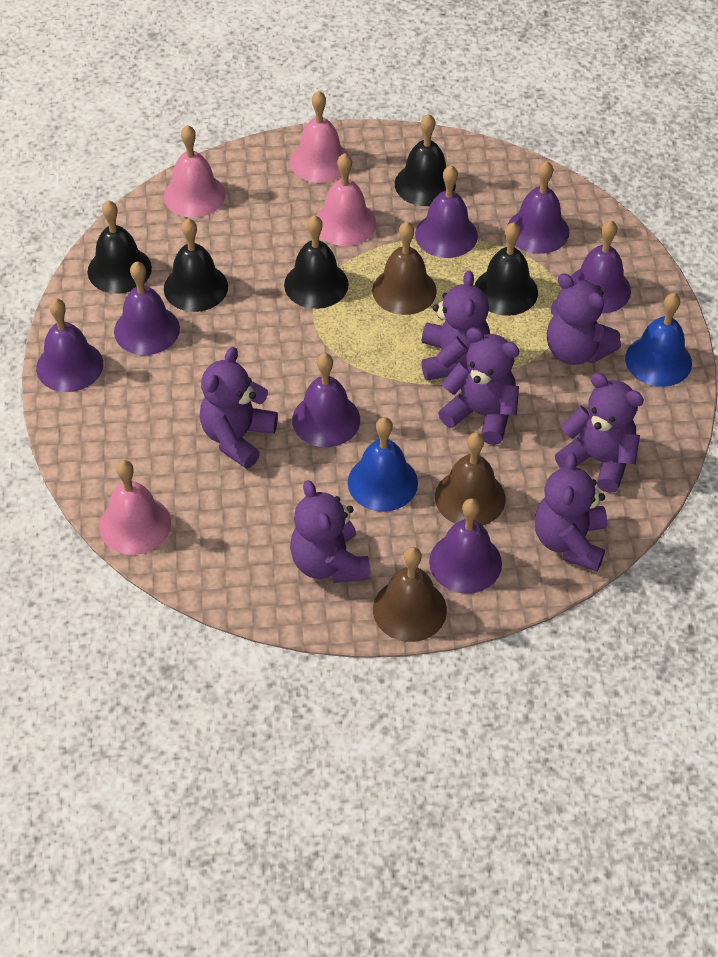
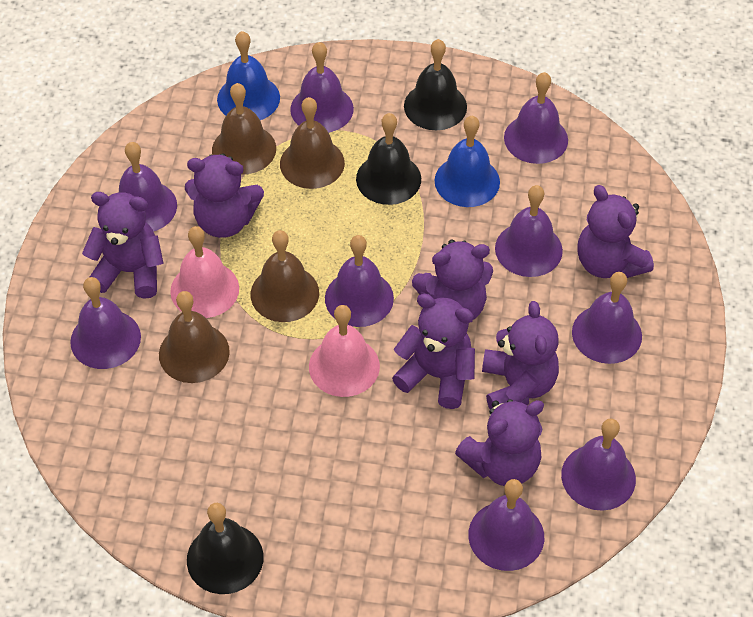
black bell: 5 -> 3
brown bell: 3 -> 4
pink bell: 4 -> 2
purple bell: 7 -> 9

